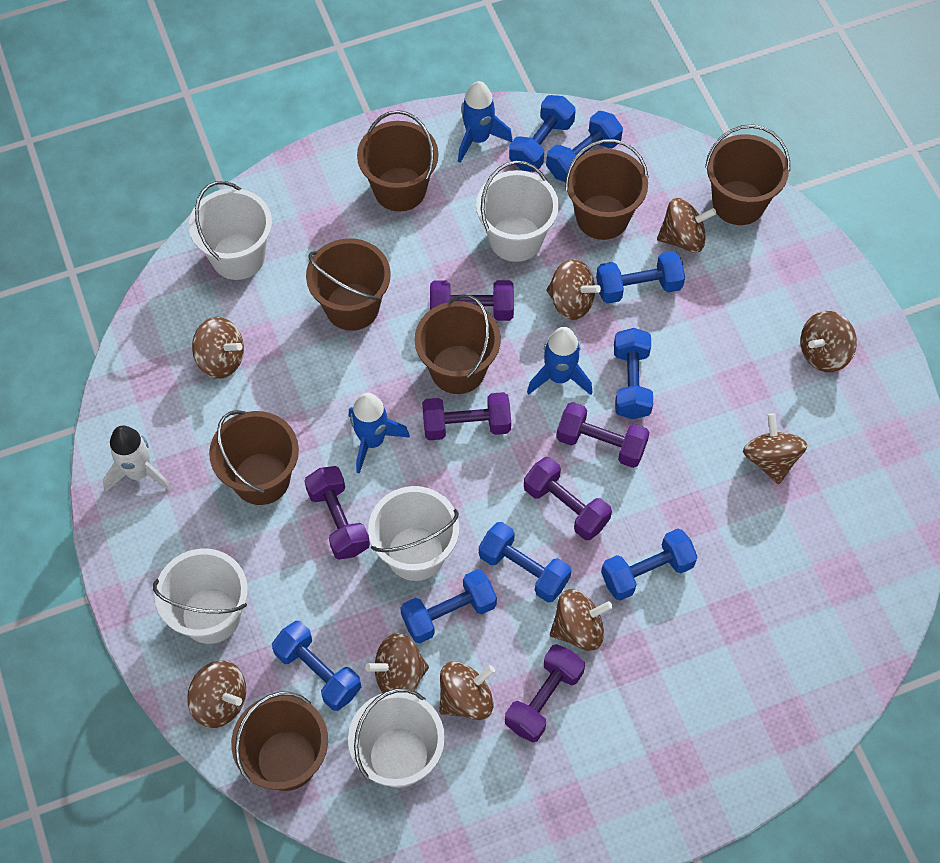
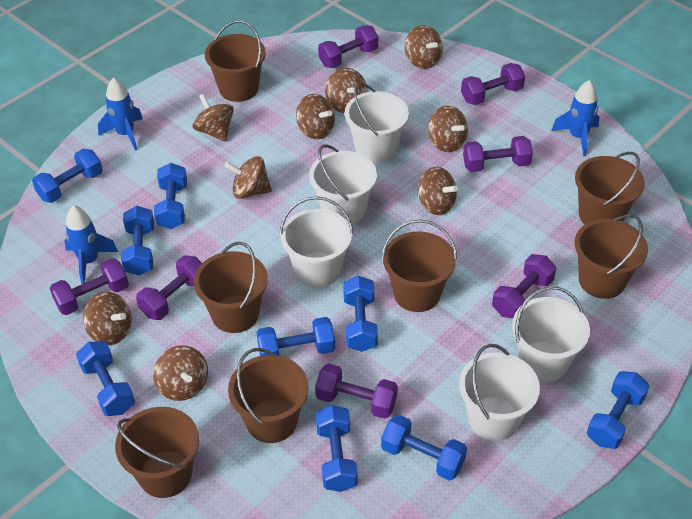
blue dumbbell: 8 -> 9
purple dumbbell: 6 -> 7
white rocket: 1 -> 0

